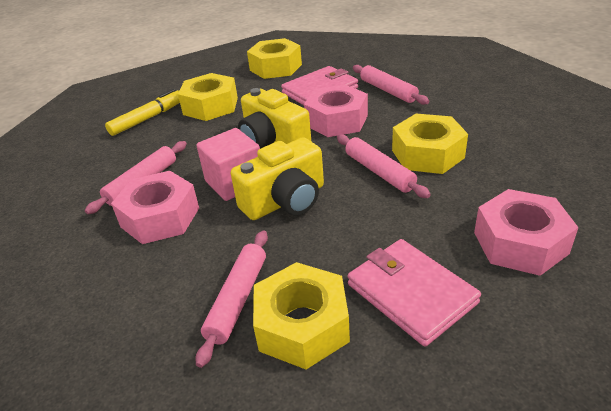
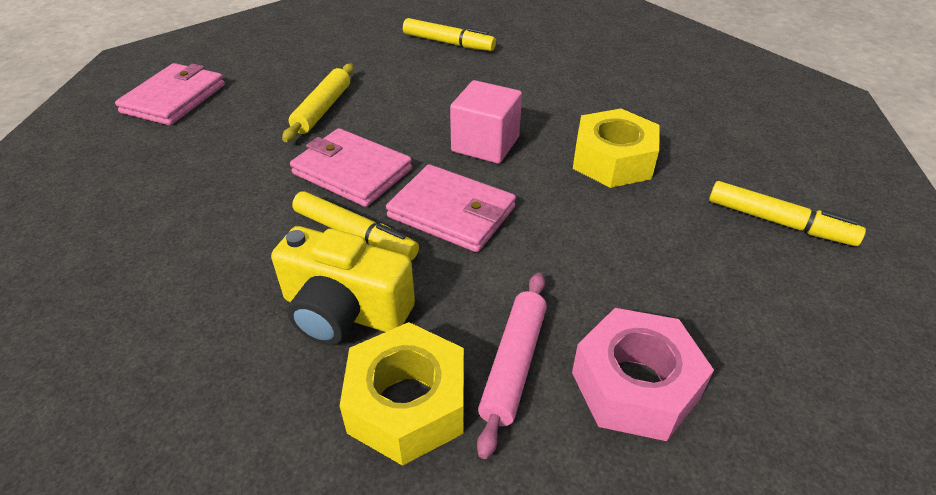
pink nut: 3 -> 1
pink rolling pin: 4 -> 1
pink wallet: 2 -> 3
yellow camera: 2 -> 1
yellow marker: 1 -> 3
yellow nut: 4 -> 2
yellow rolling pin: 0 -> 1

